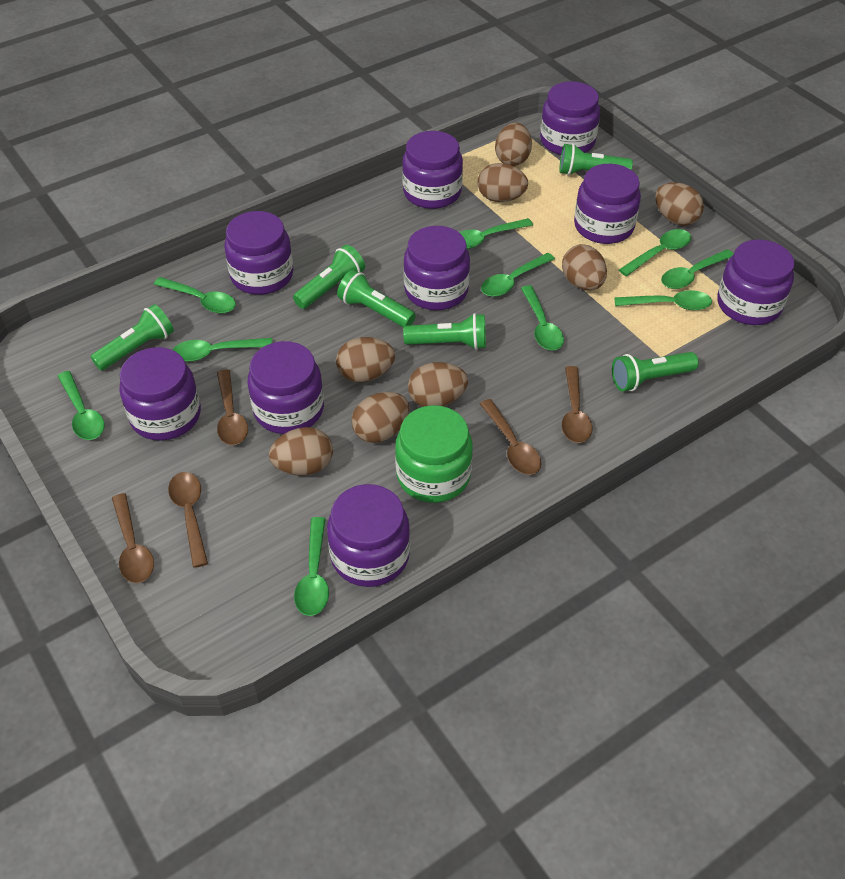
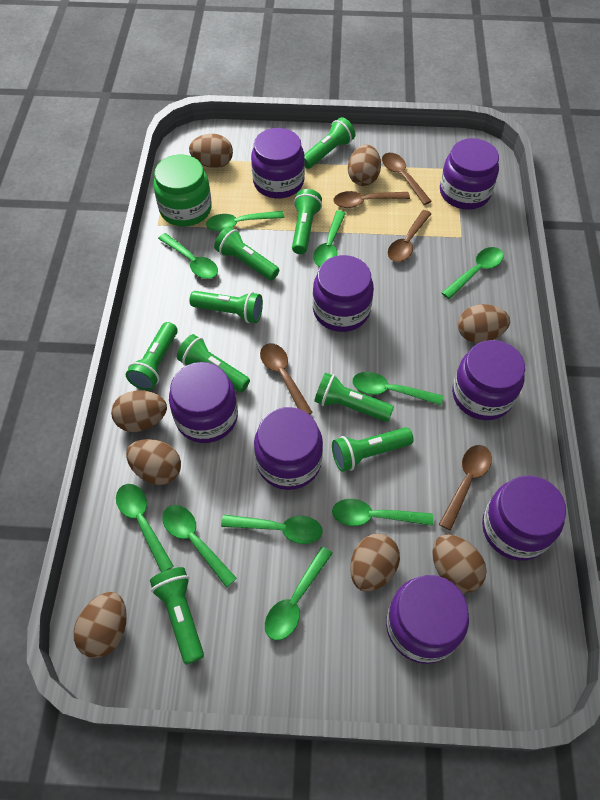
green flashlight: 6 -> 9
purple jar: 9 -> 8

